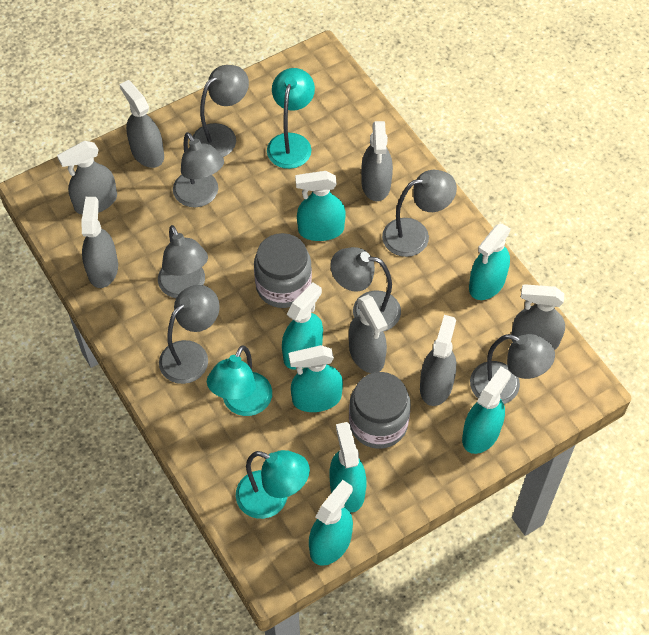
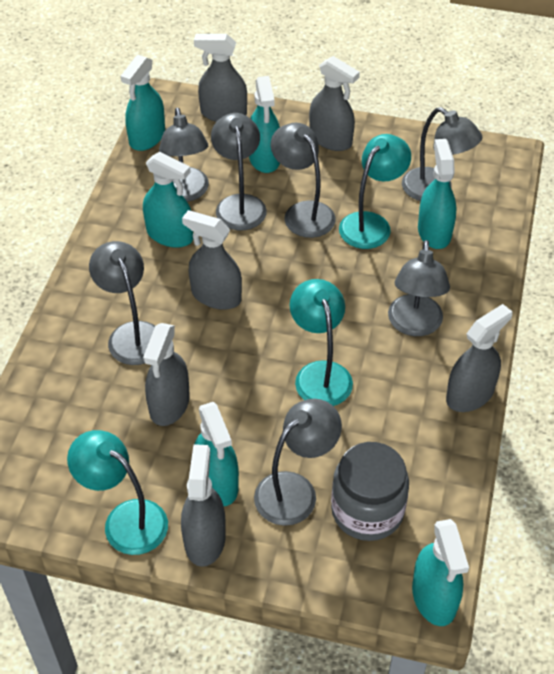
grey jar: 2 -> 1
grey spray bottle: 7 -> 6
turquoise spray bottle: 7 -> 6

